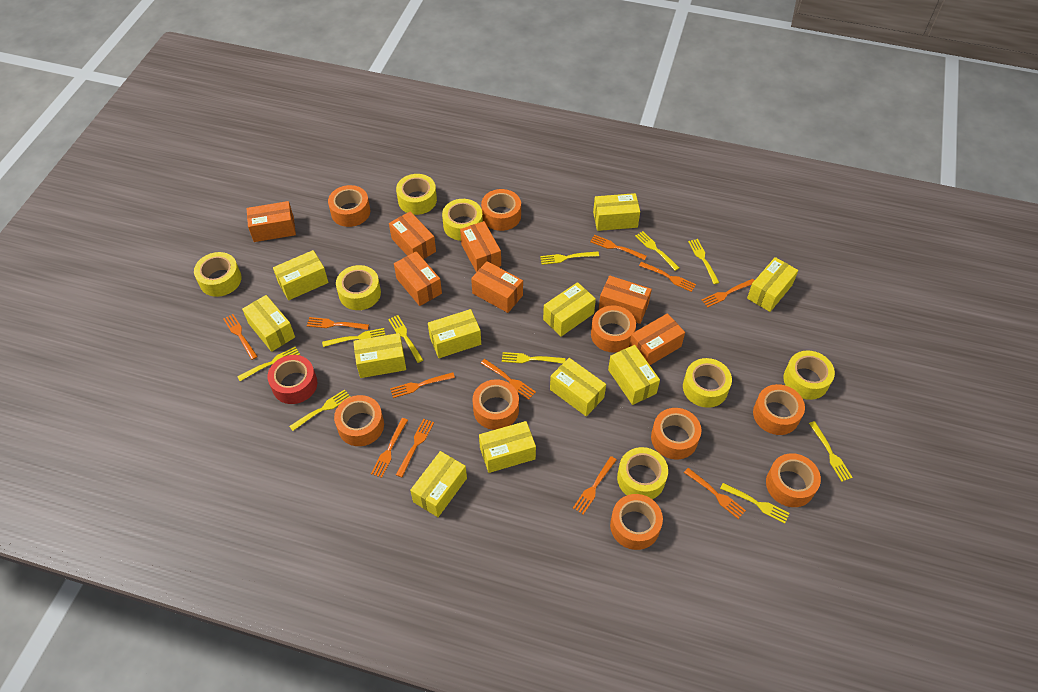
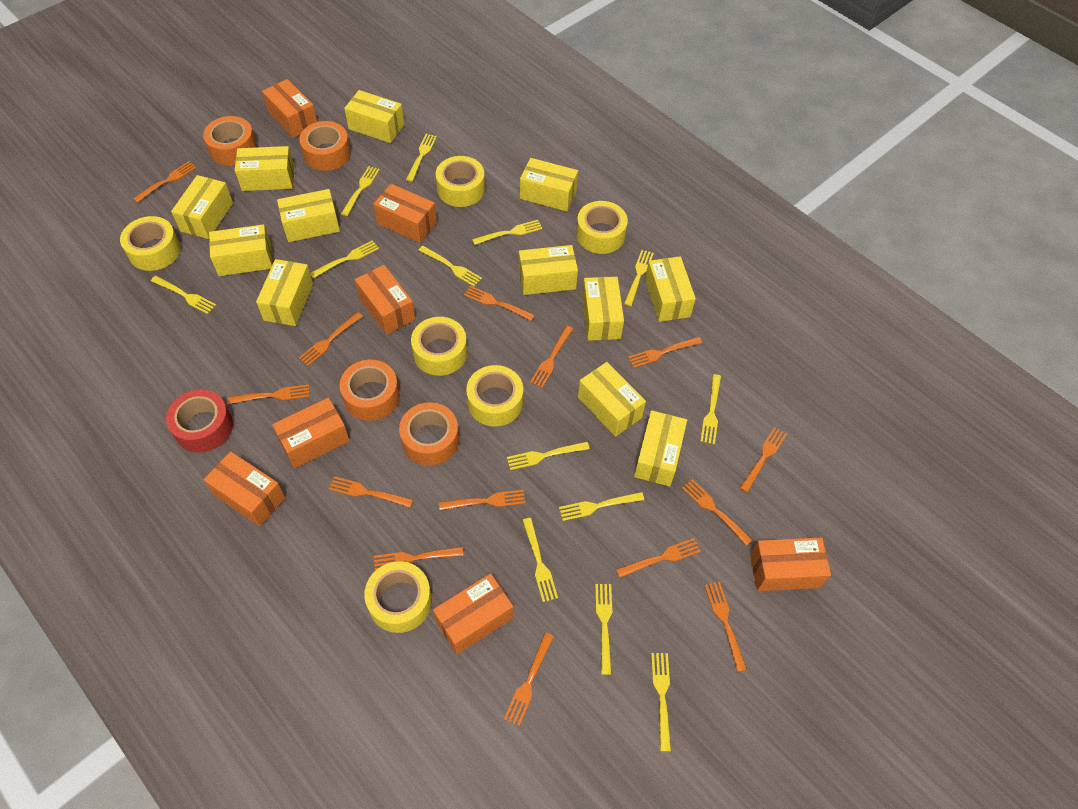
orange fork: 11 -> 14
orange tape: 9 -> 4
yellow box: 11 -> 12
yellow fork: 10 -> 13
yellow tape: 7 -> 6

